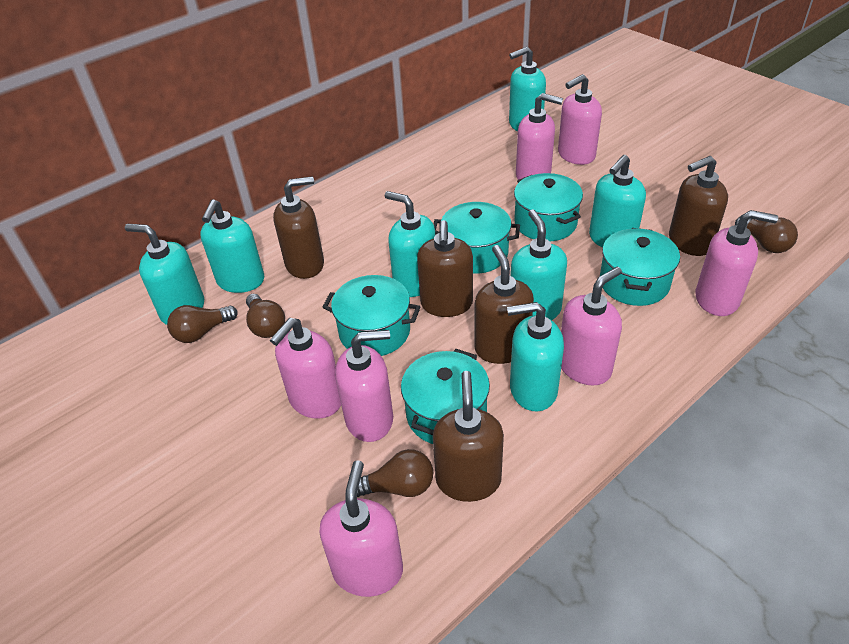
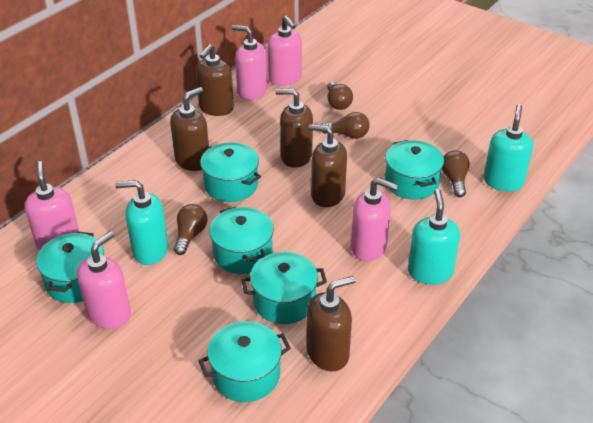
pink soap dispenser: 7 -> 5
turquoise pot: 5 -> 6
turquoise soap dispenser: 7 -> 3

